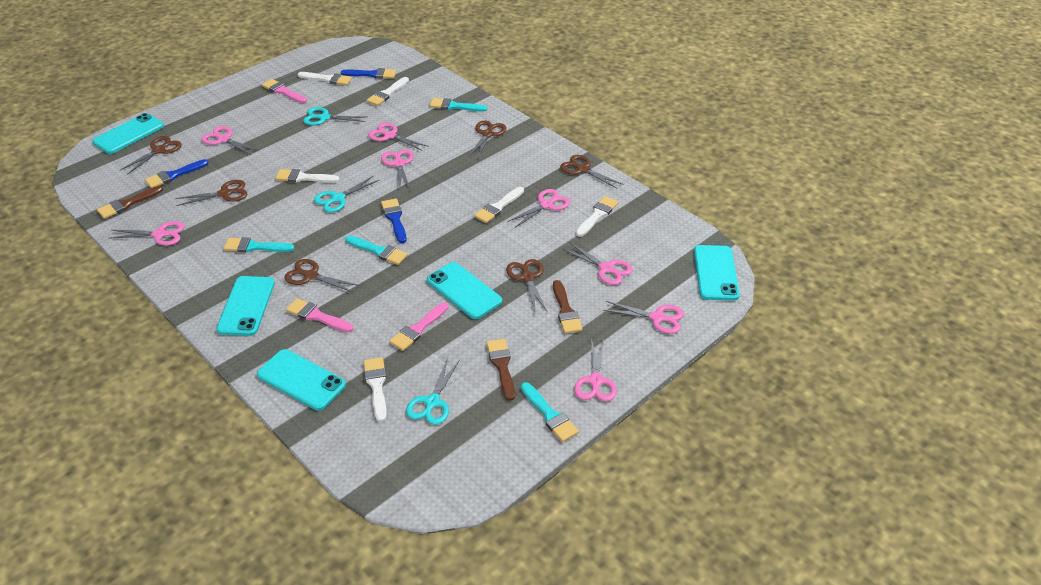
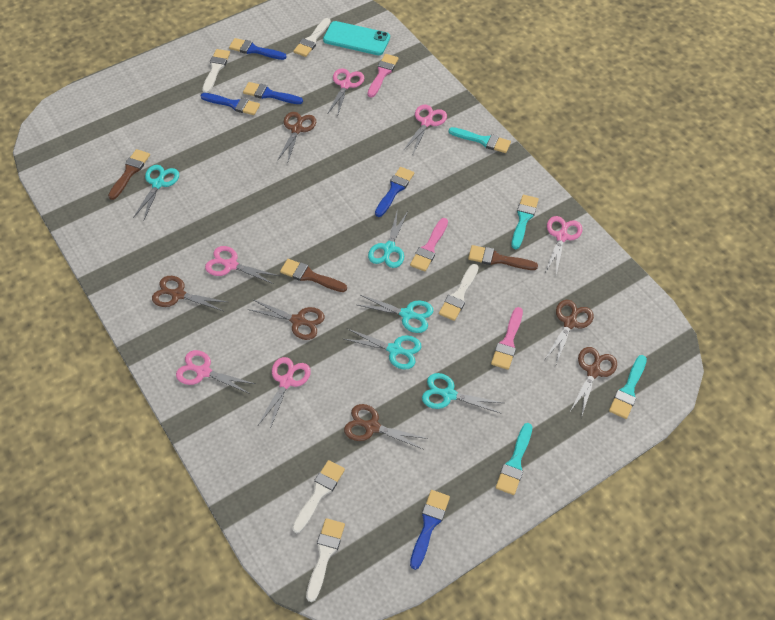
blue brush: 3 -> 5
pink scissors: 8 -> 6
turquoise phone: 5 -> 1
turquoise scissors: 3 -> 5
white brush: 6 -> 5

